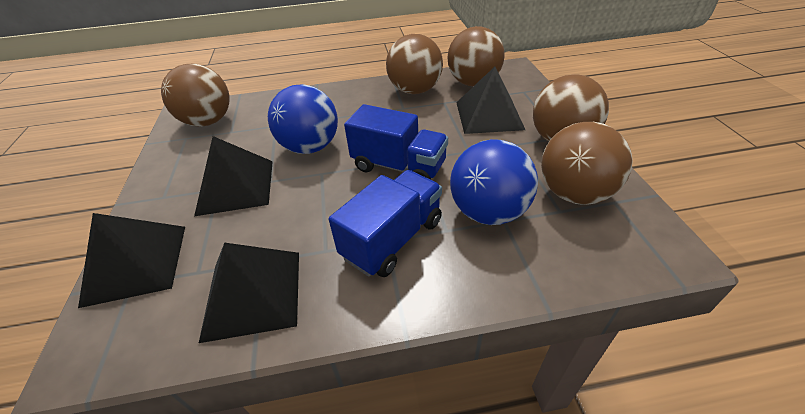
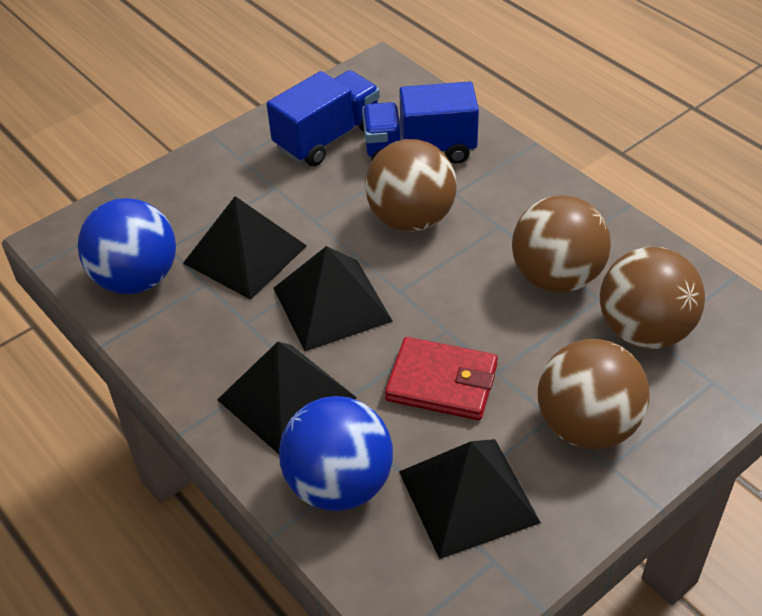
brown ball: 5 -> 4
red wallet: 0 -> 1

